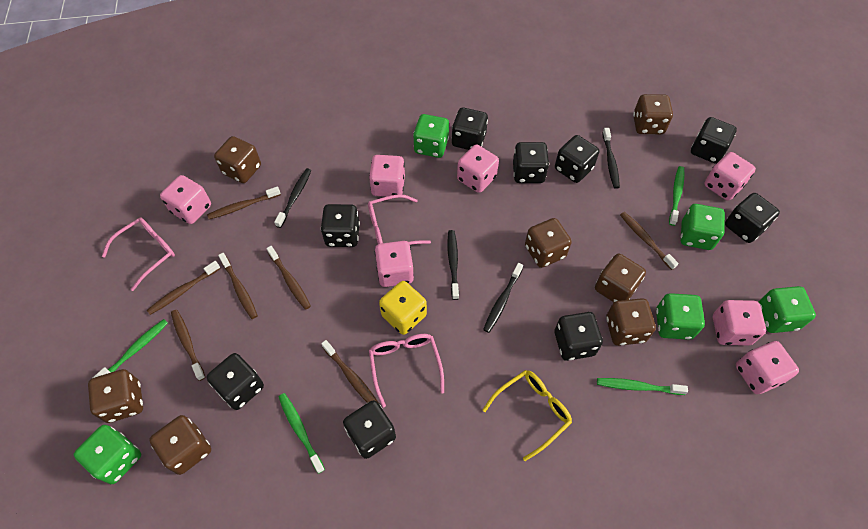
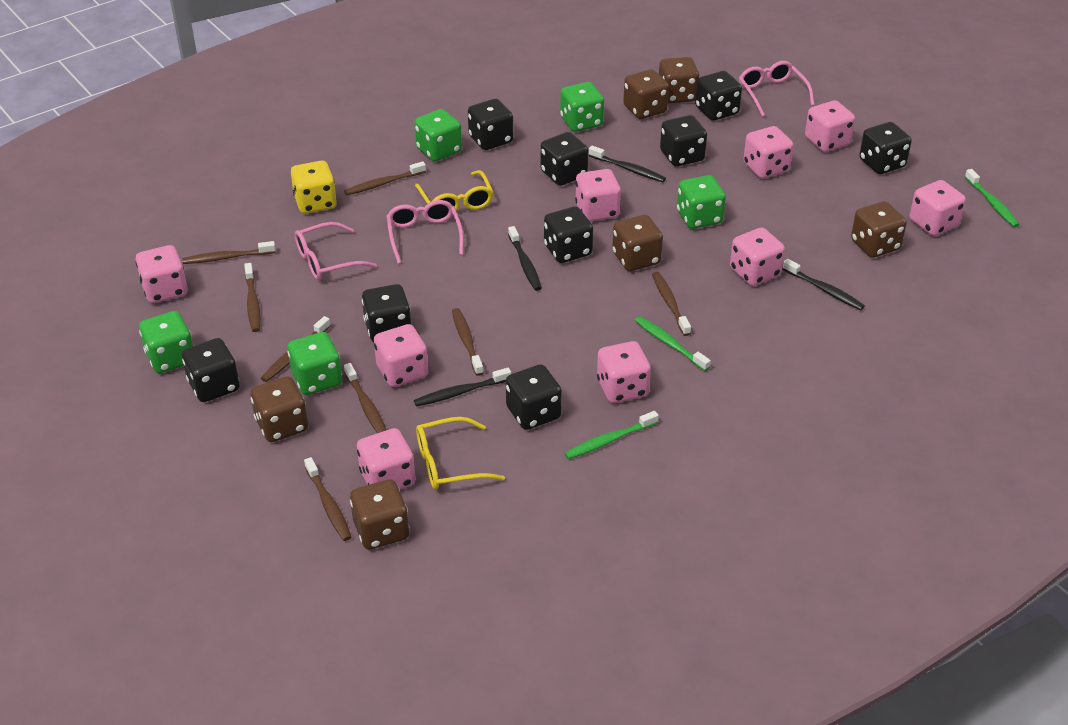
brown dice: 7 -> 6
brown toothbrush: 7 -> 8
green toothbrush: 4 -> 3
pink dice: 7 -> 9
yellow glasses: 1 -> 2

